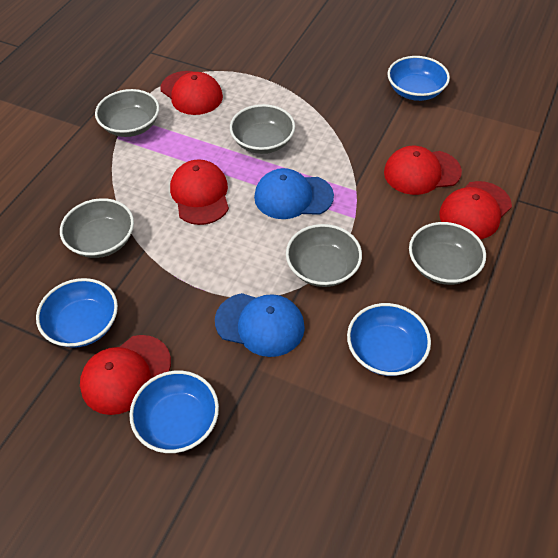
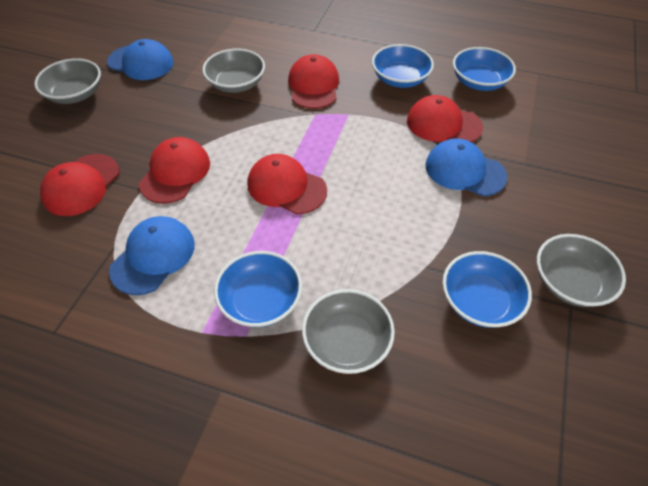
blue cap: 2 -> 3
grey bowl: 5 -> 4

